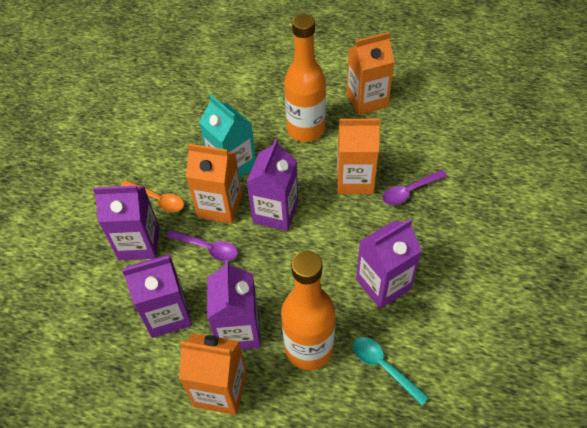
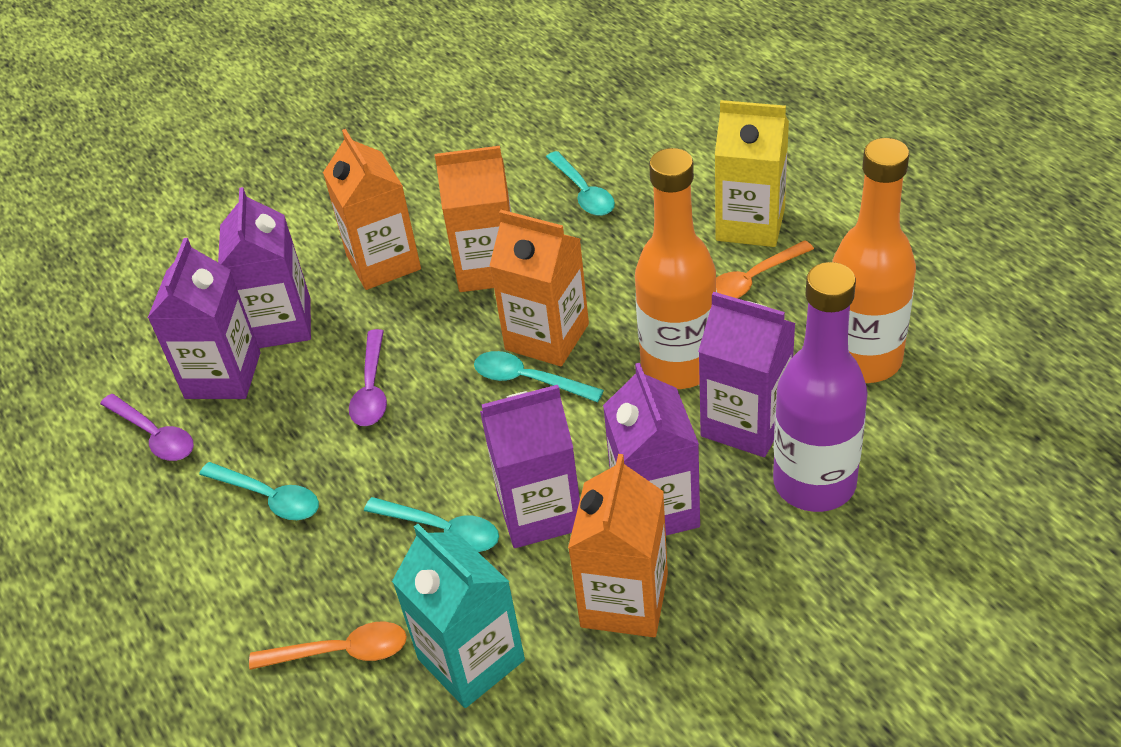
orange spoon: 1 -> 2
purple bottle: 0 -> 1
turquoise spoon: 1 -> 4
yellow carton: 0 -> 1

